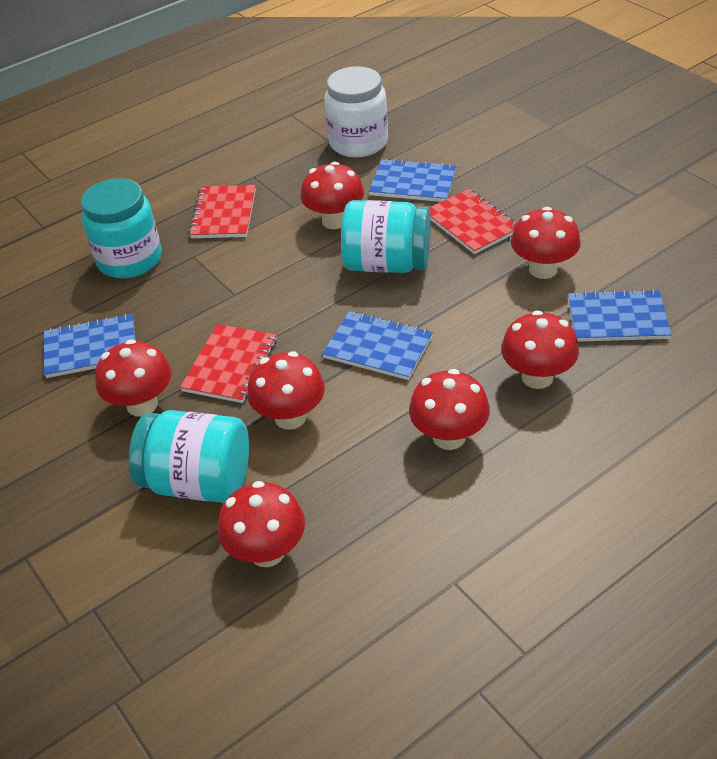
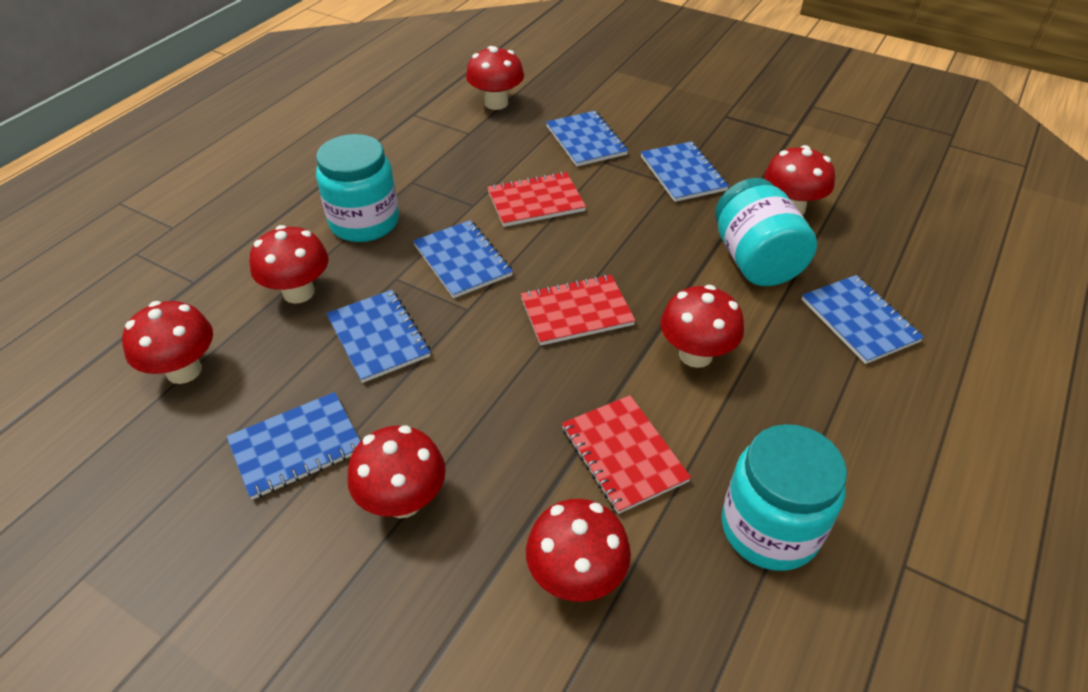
blue notebook: 4 -> 6
white jar: 1 -> 0

